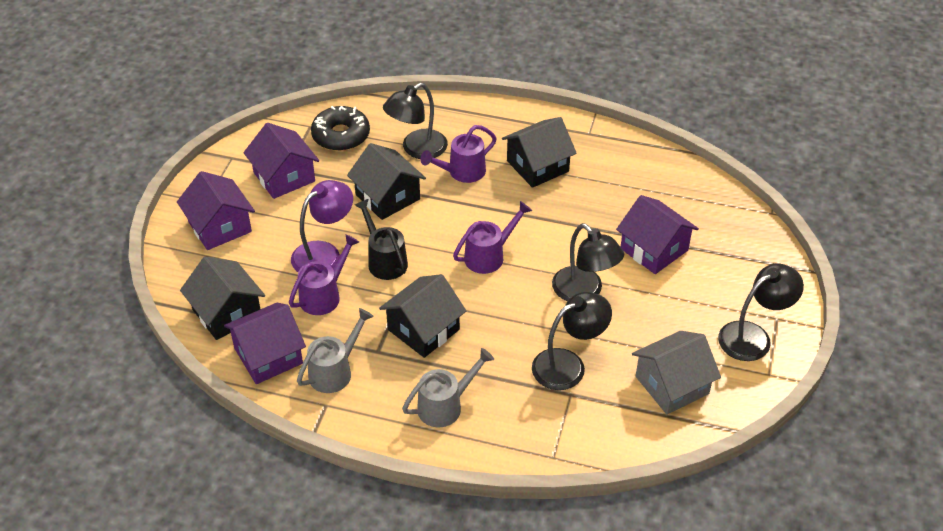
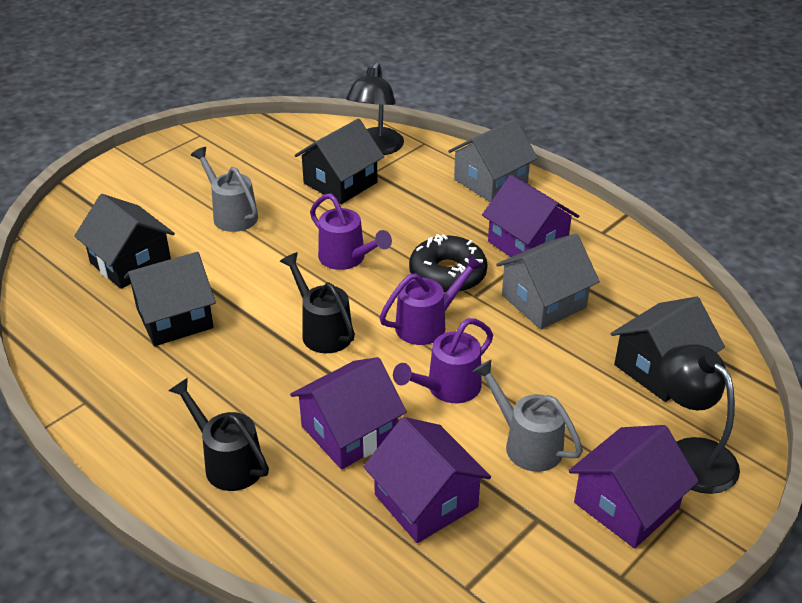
black lamp: 4 -> 2
black watering can: 1 -> 2
grey house: 1 -> 2
purple lamp: 1 -> 0

